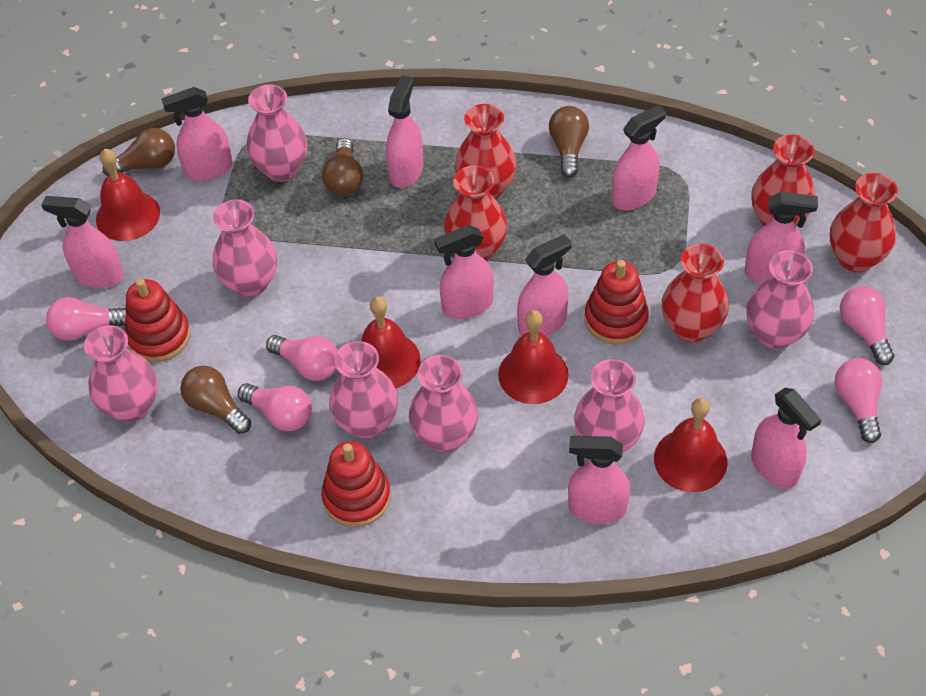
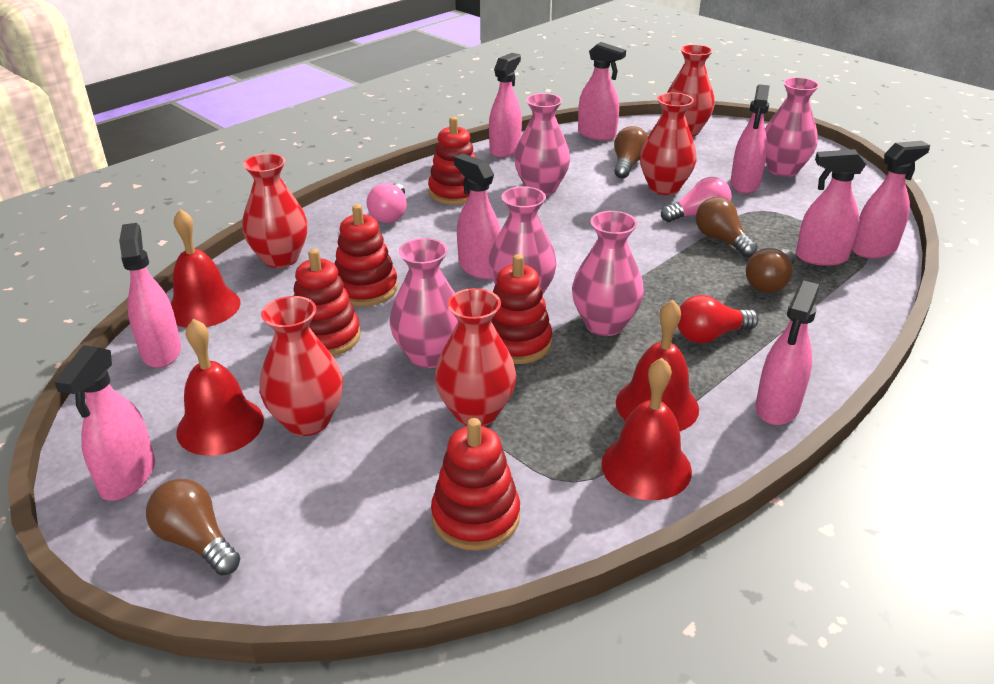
pink light bulb: 5 -> 2
pink vase: 7 -> 5
red light bulb: 0 -> 1
red stacking toy: 3 -> 5

